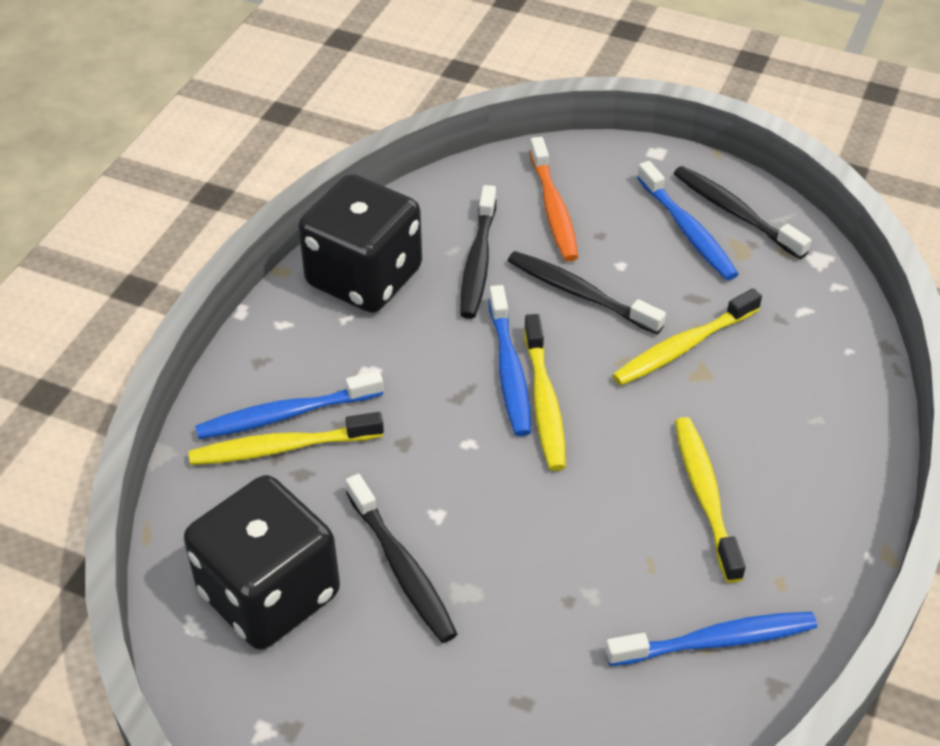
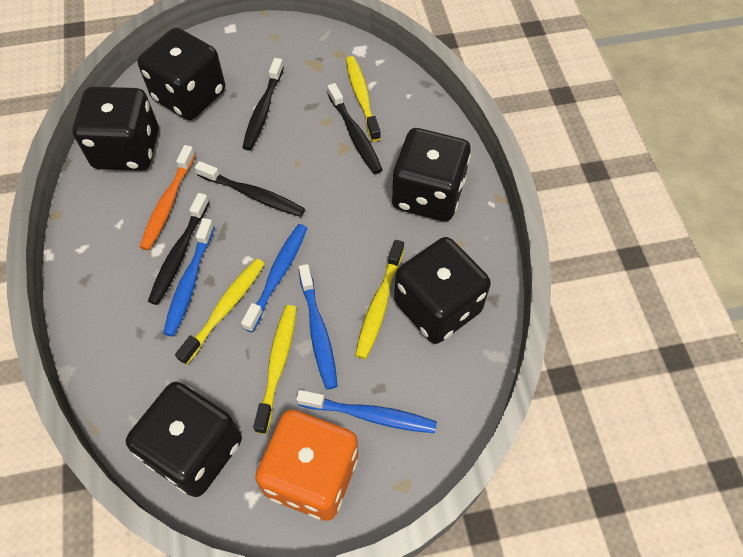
black dice: 2 -> 5
orange dice: 0 -> 1

